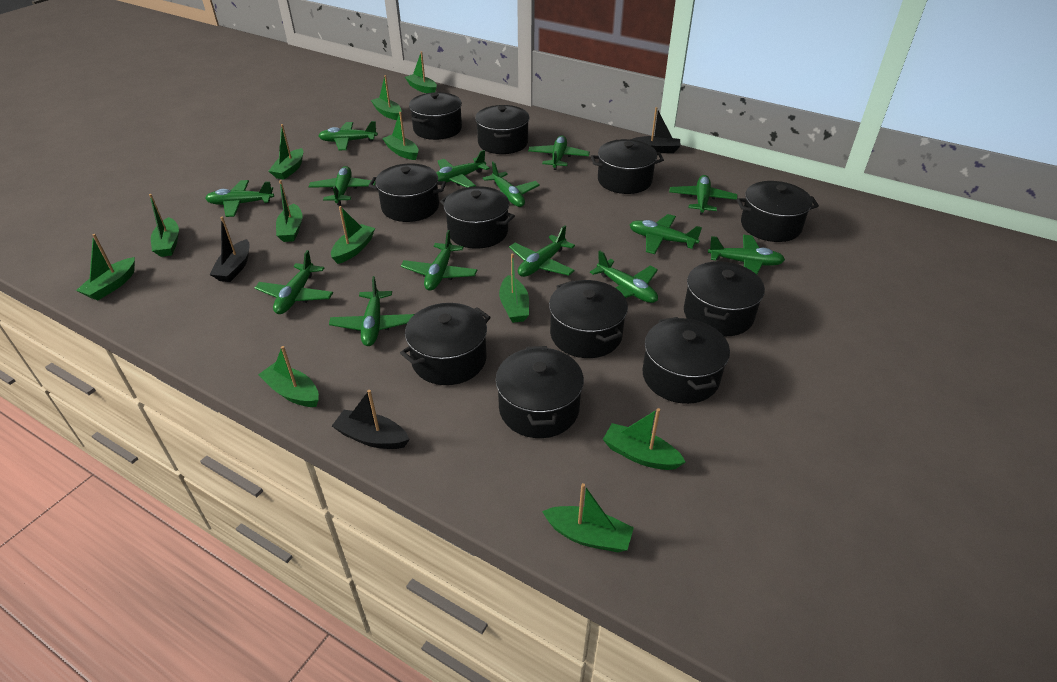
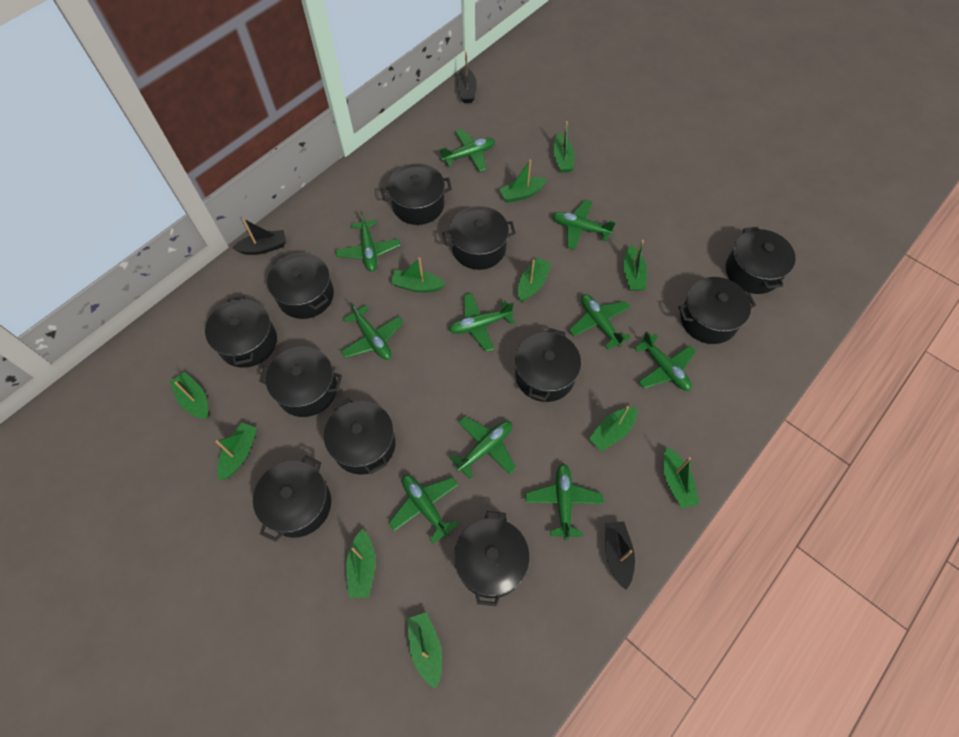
green boat: 12 -> 11
green plane: 14 -> 10

